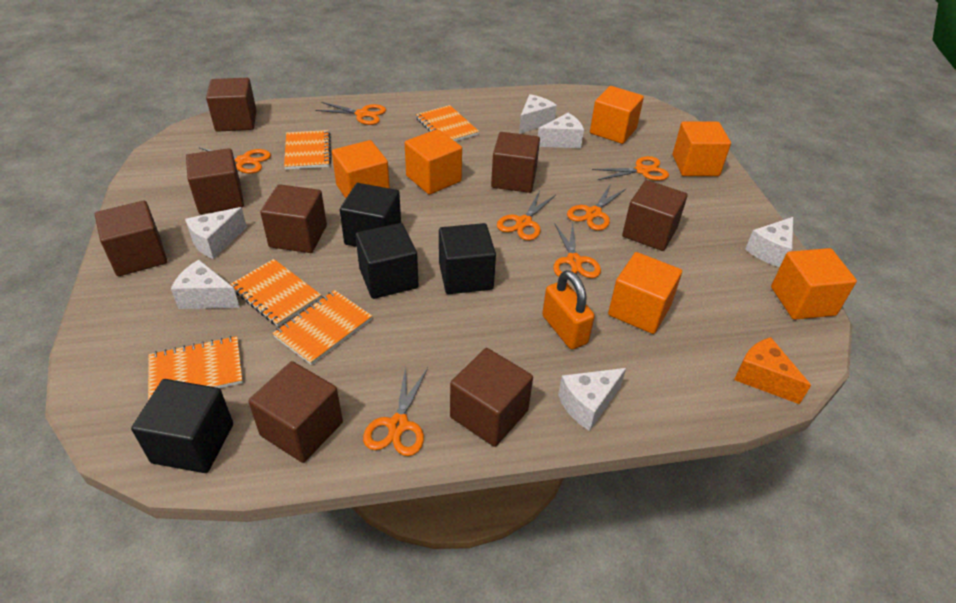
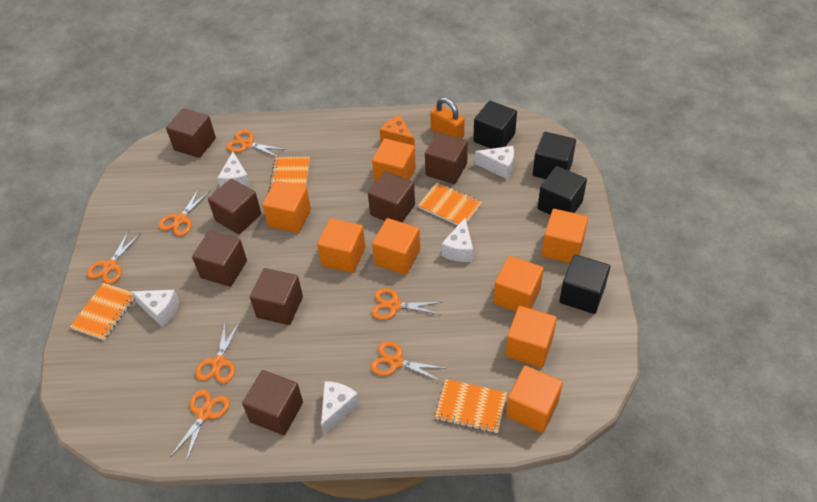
brown cube: 8 -> 7
orange cube: 6 -> 8
orange notebook: 5 -> 4
white cheese: 6 -> 5

